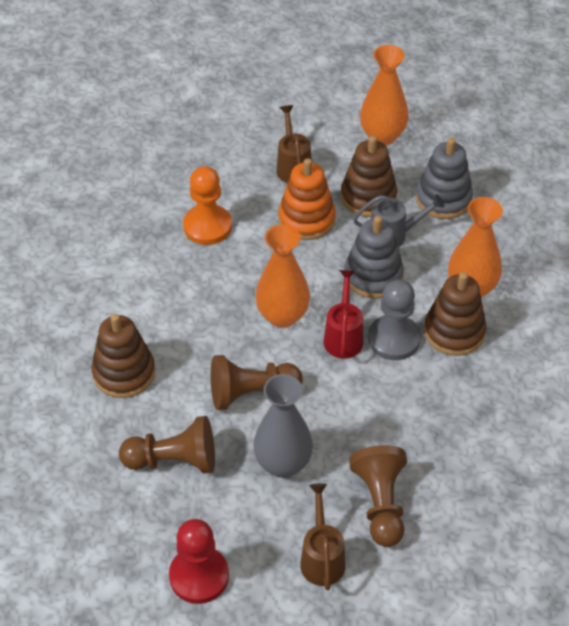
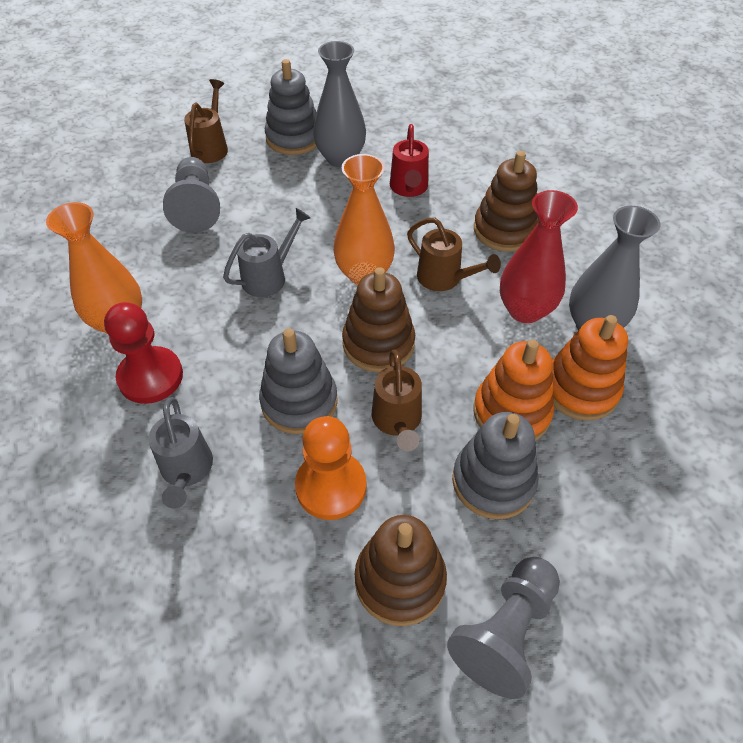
brown pawn: 3 -> 0
brown watering can: 2 -> 3
grey pawn: 1 -> 2
grey stacking toy: 2 -> 3
grey vase: 1 -> 2
grey watering can: 1 -> 2
orange stacking toy: 1 -> 2
orange vase: 3 -> 2
red vase: 0 -> 1

